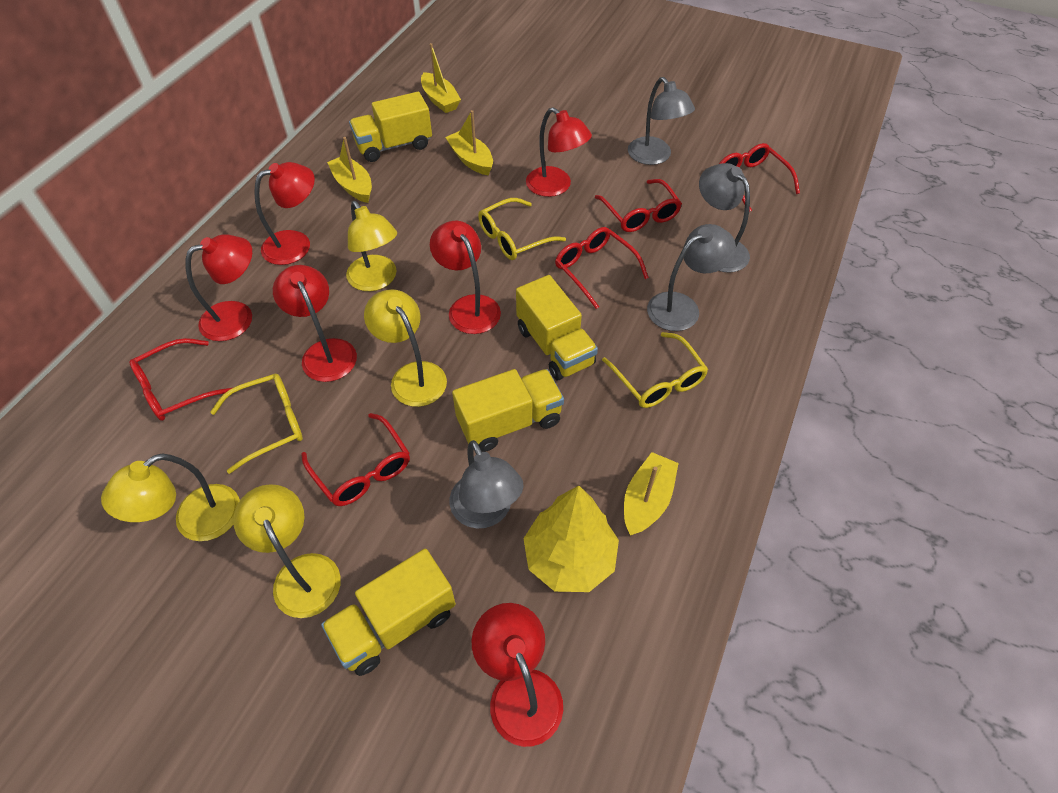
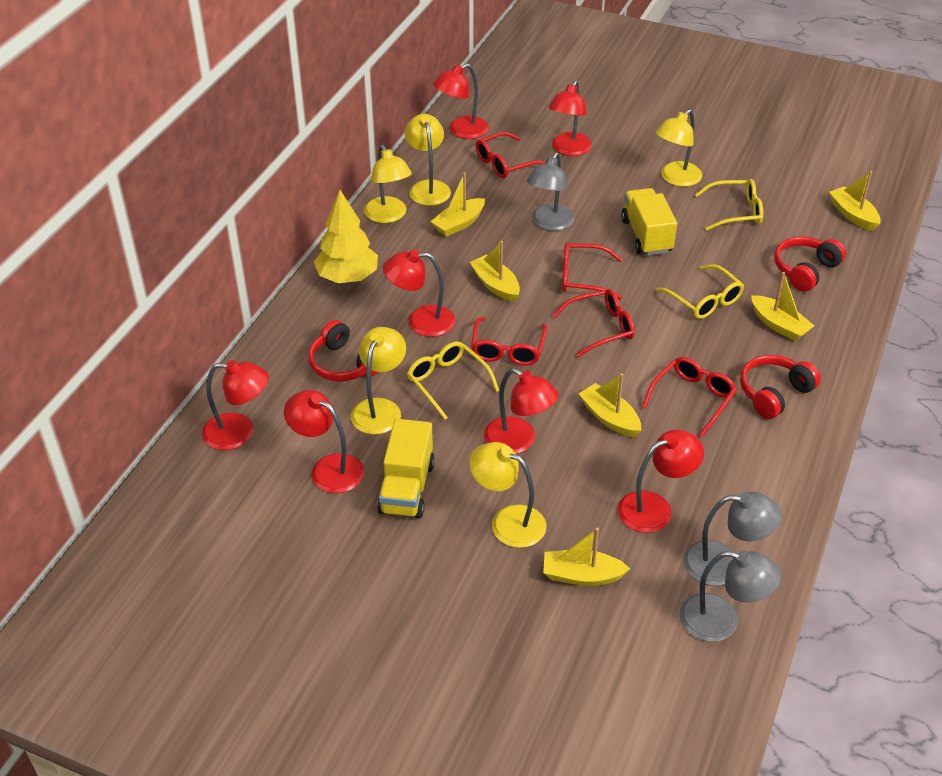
grey lamp: 4 -> 3
red headphones: 0 -> 3
red lamp: 6 -> 7
yellow boat: 4 -> 6
yellow lamp: 4 -> 5
yellow truck: 4 -> 2

